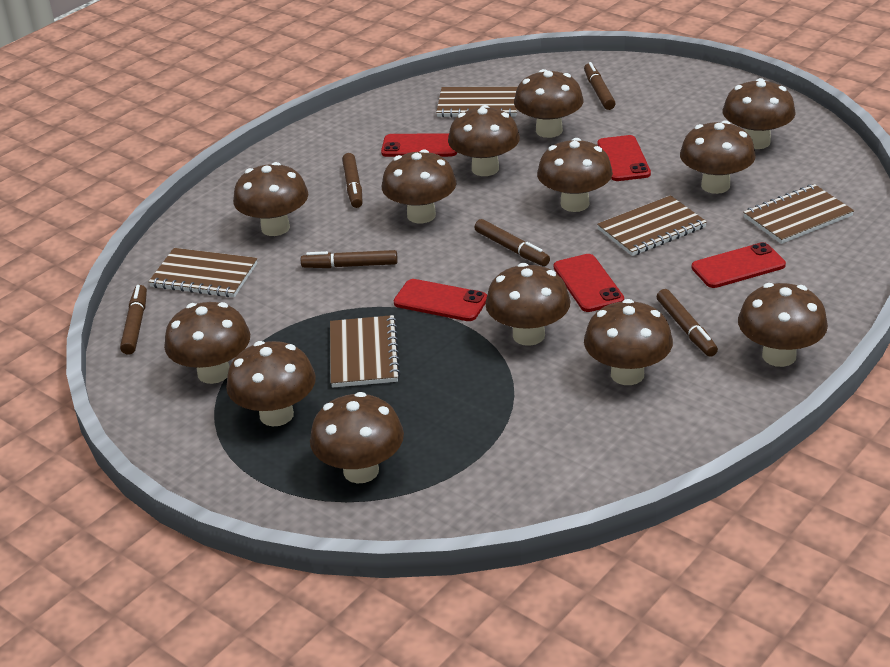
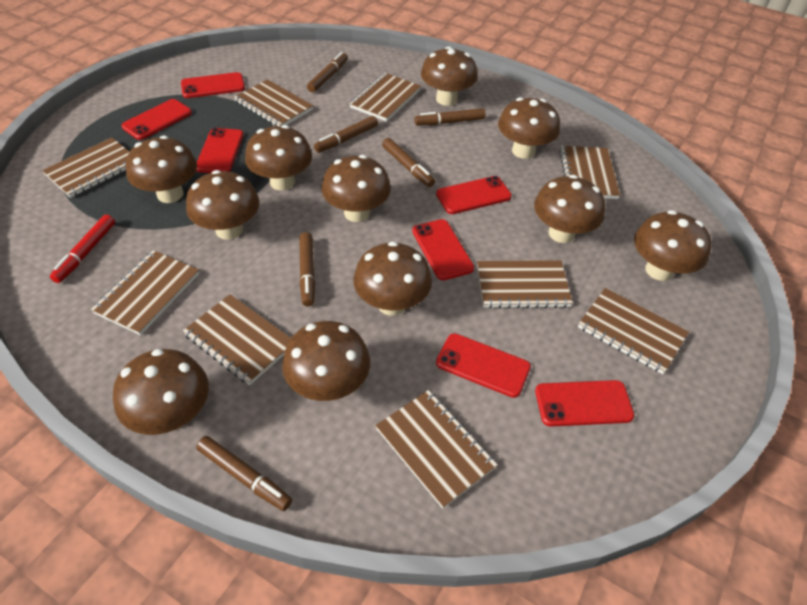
brown mushroom: 13 -> 11
brown notebook: 5 -> 9
red marker: 0 -> 1
red phone: 5 -> 7

